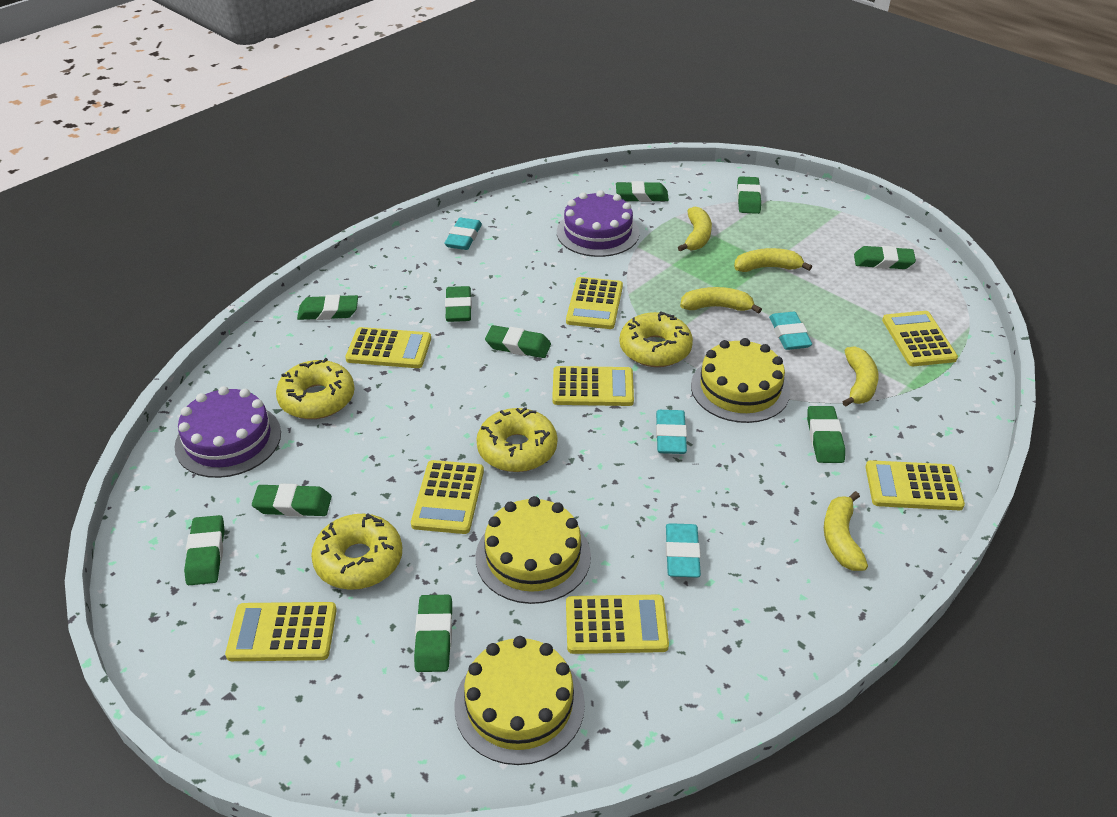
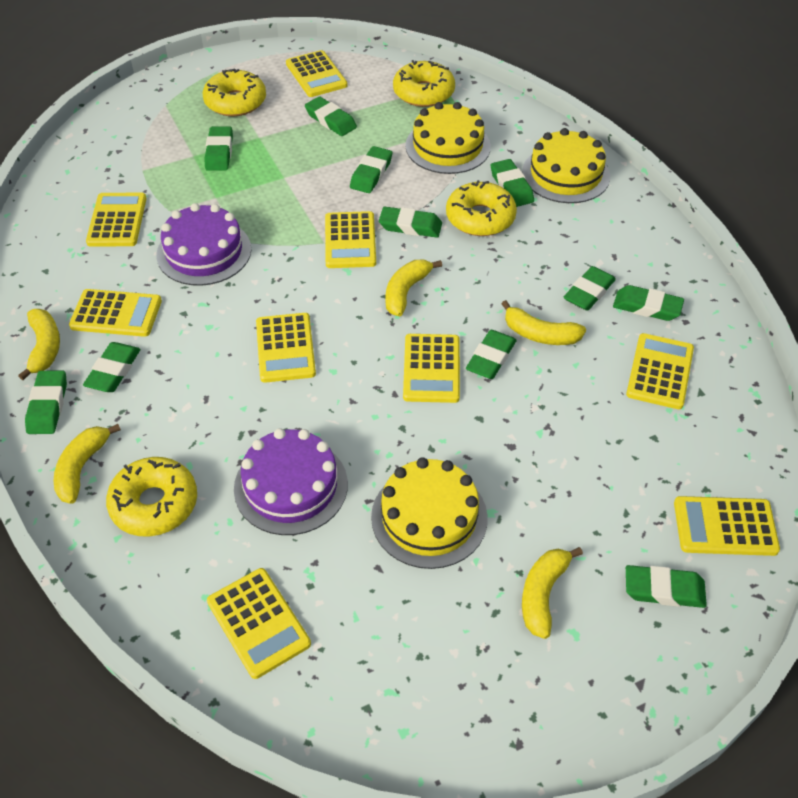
green eraser: 10 -> 11
turquoise eraser: 4 -> 0
yellow calculator: 8 -> 9

